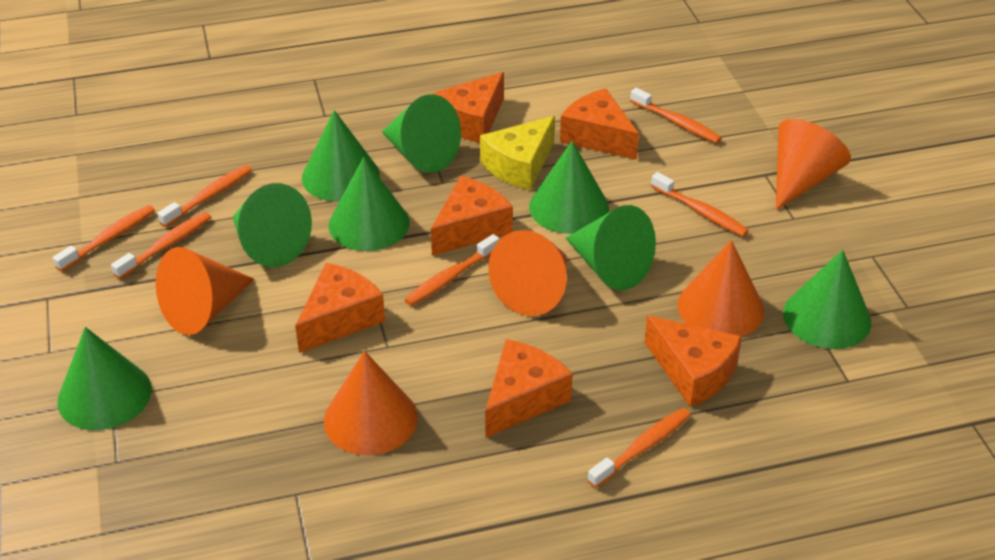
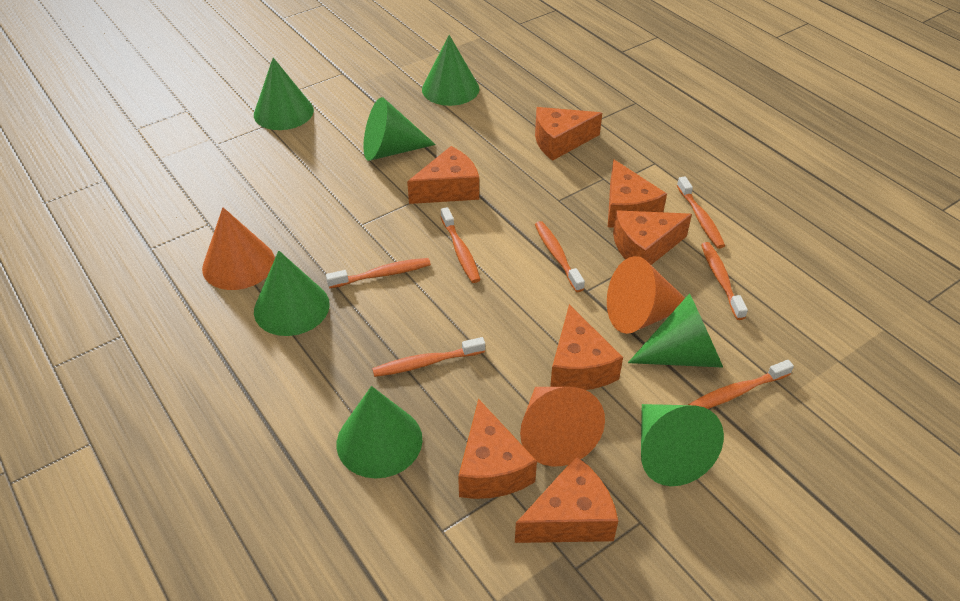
green cone: 8 -> 7
orange cheese: 6 -> 7
orange cone: 5 -> 3
yellow cheese: 1 -> 0

